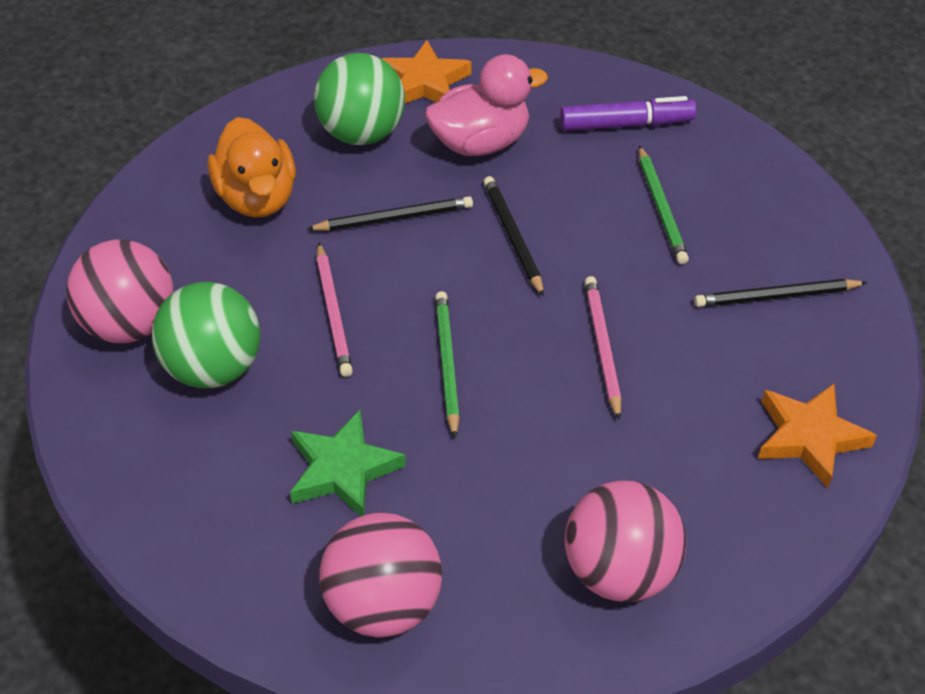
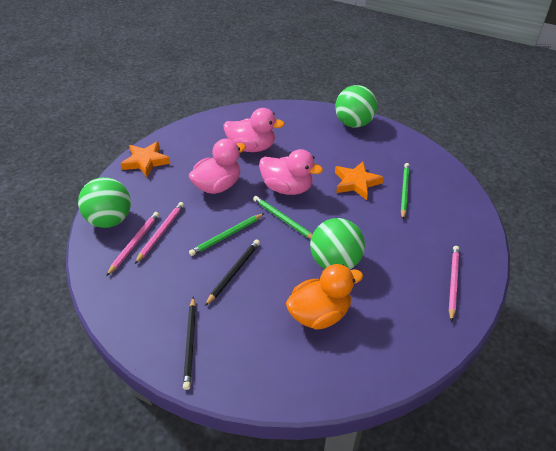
black pencil: 3 -> 2
green ball: 2 -> 3
green pencil: 2 -> 3
green star: 1 -> 0
pink ball: 3 -> 0
pink duck: 1 -> 3
pink pencil: 2 -> 3
purple marker: 1 -> 0

